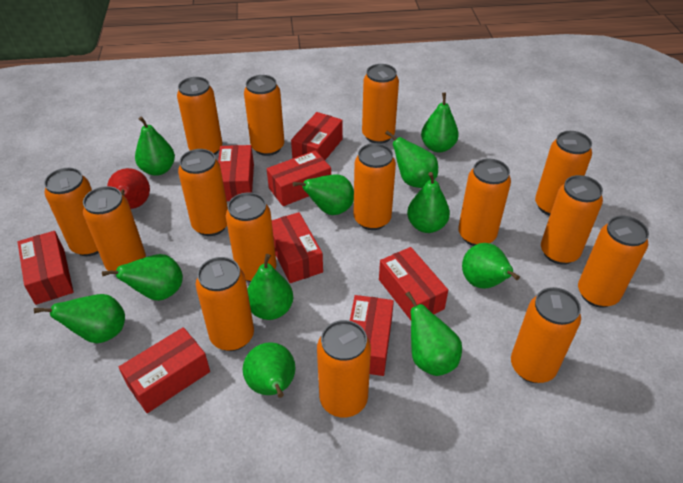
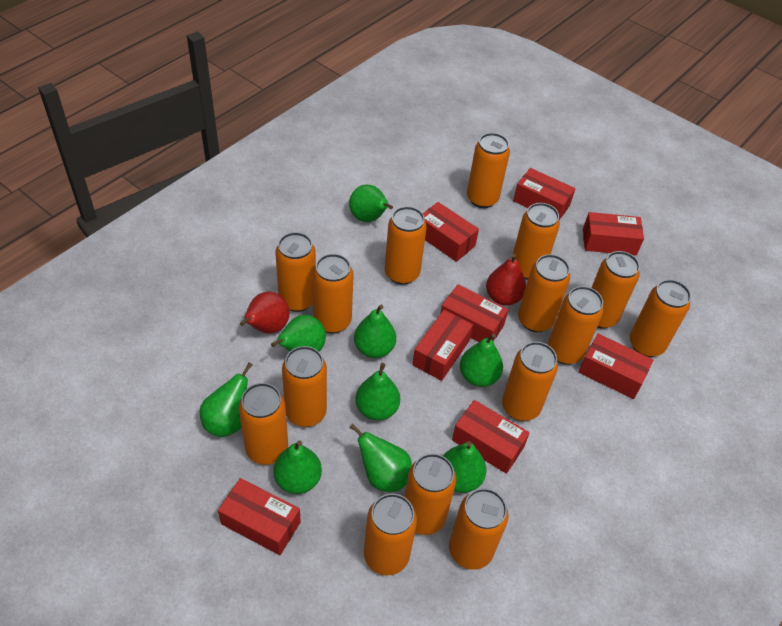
green pear: 11 -> 9
red pear: 1 -> 2

